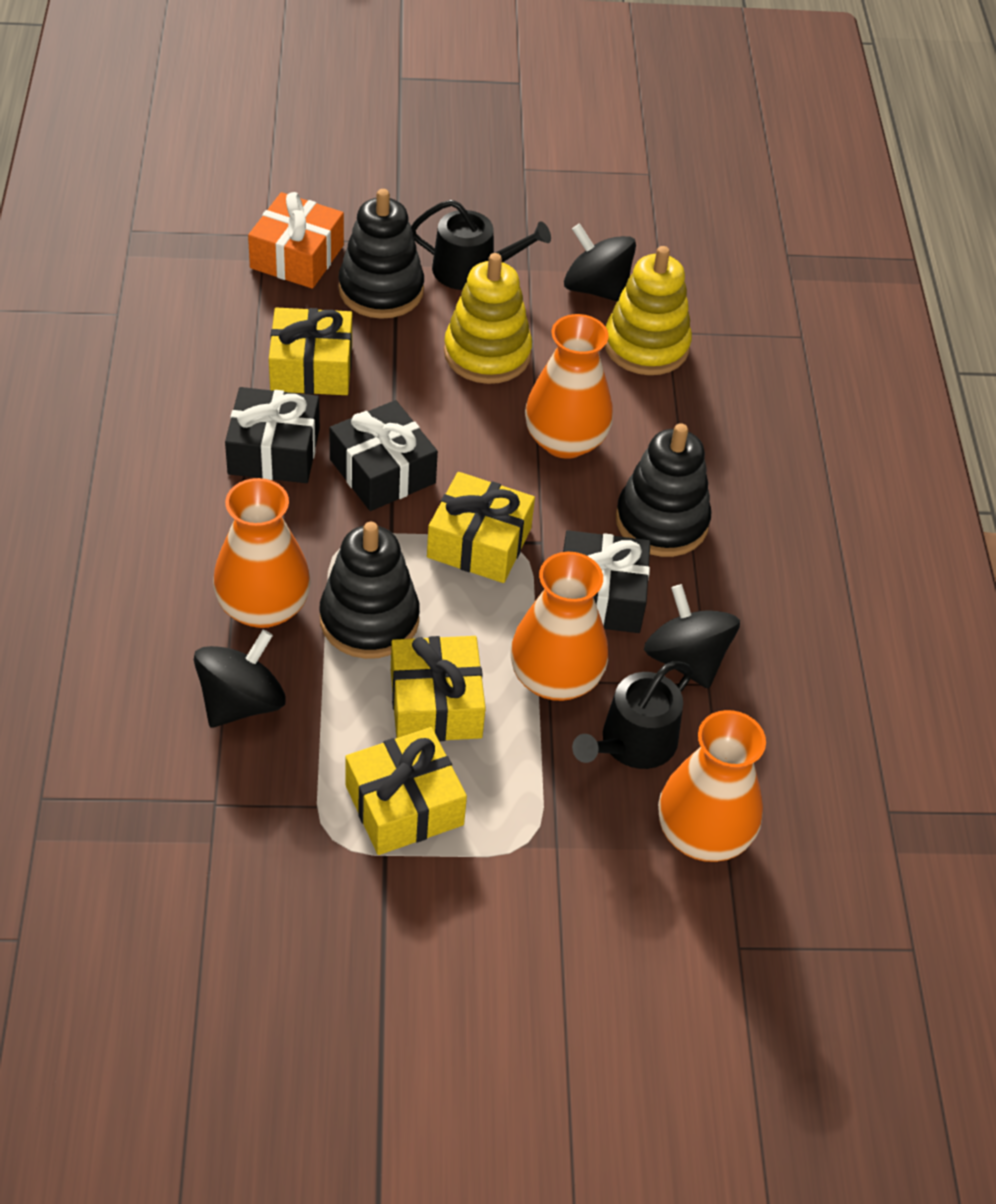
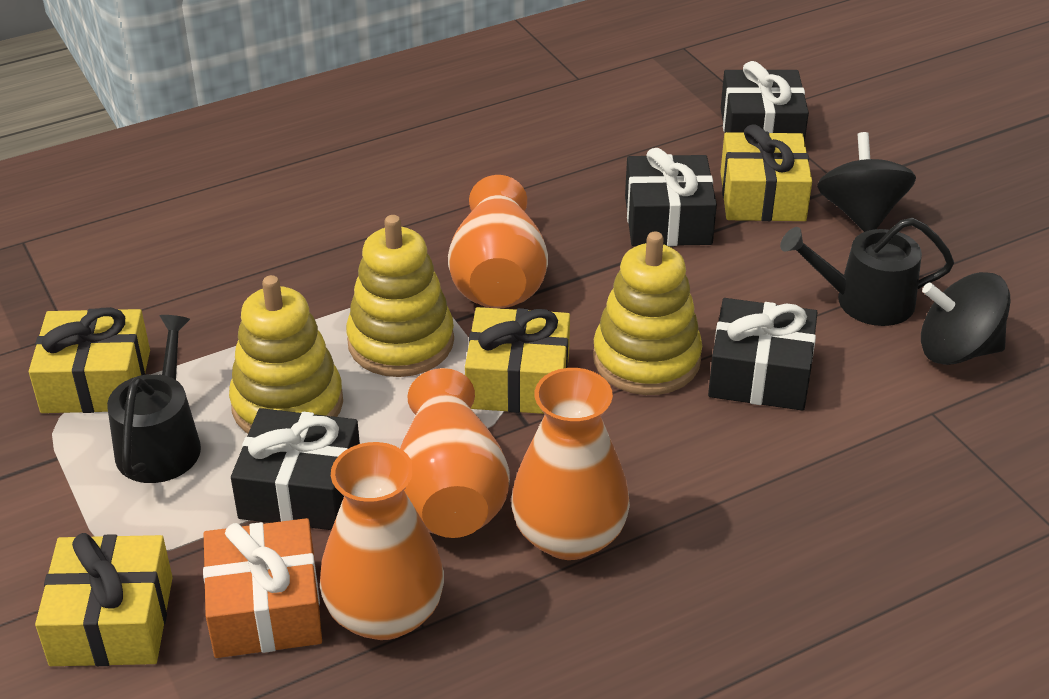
black gift: 3 -> 4
black spinning top: 3 -> 2
black stacking toy: 3 -> 0
yellow stacking toy: 2 -> 3

